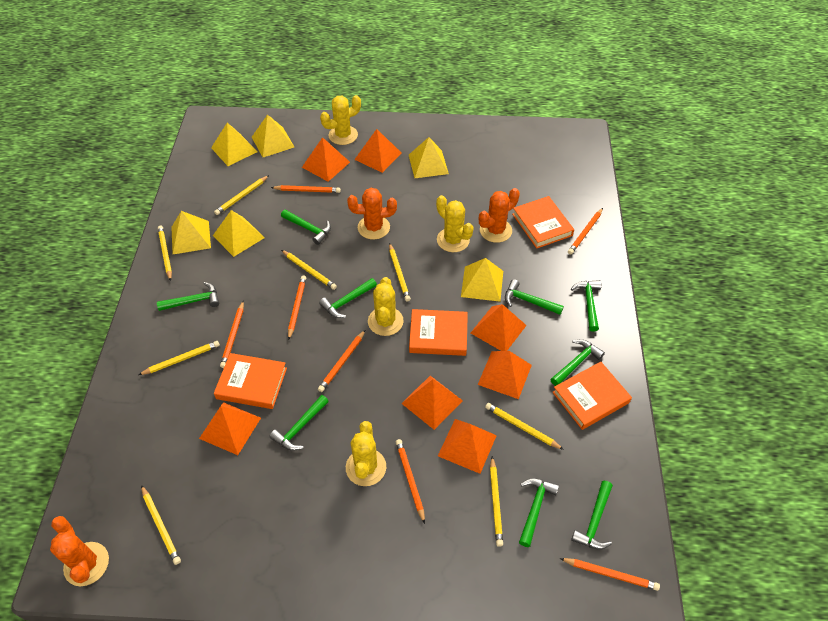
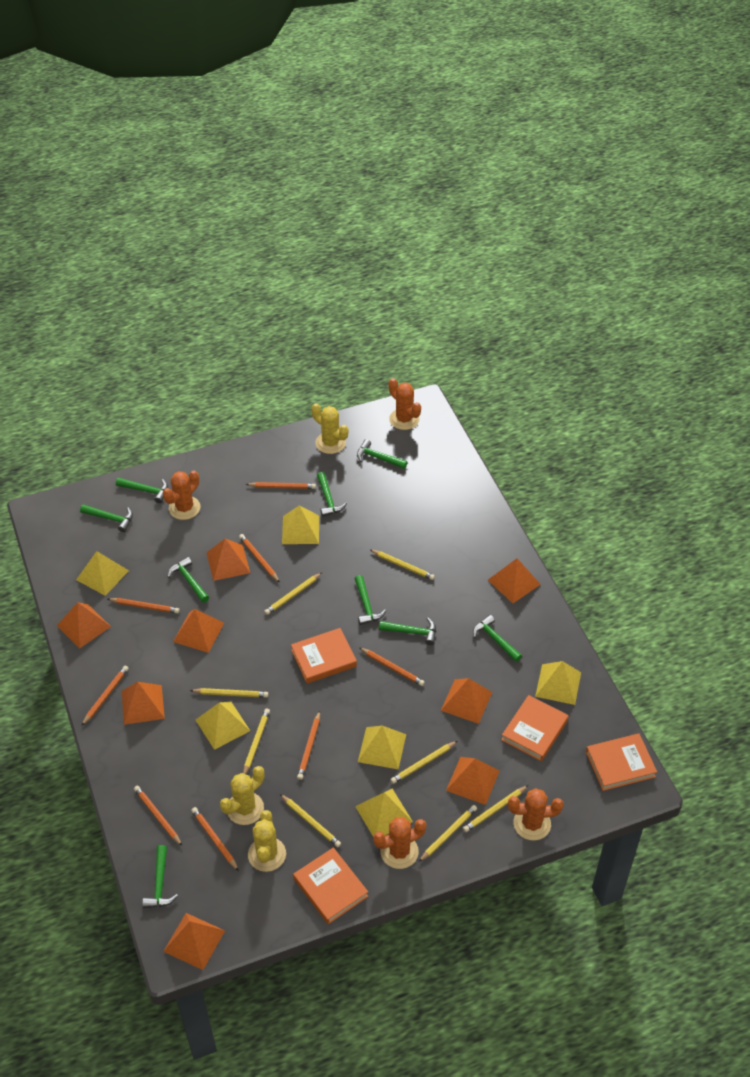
orange cactus: 3 -> 4
orange pencil: 7 -> 8
orange pyramid: 7 -> 8
yellow cactus: 4 -> 3

